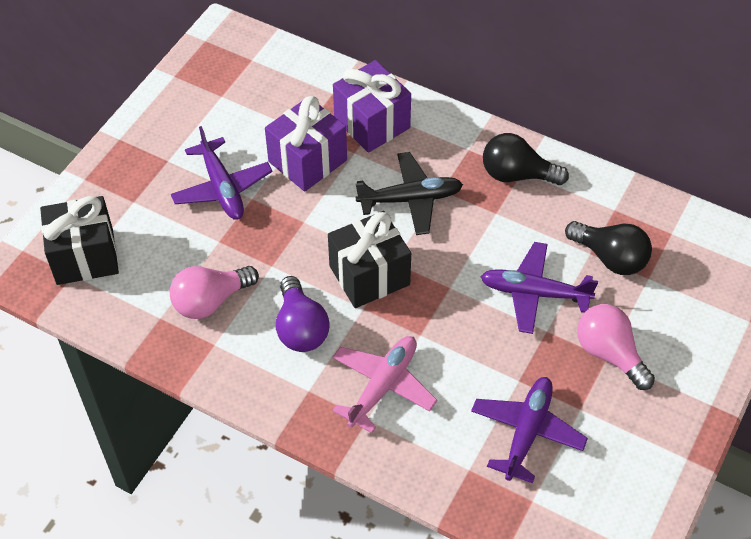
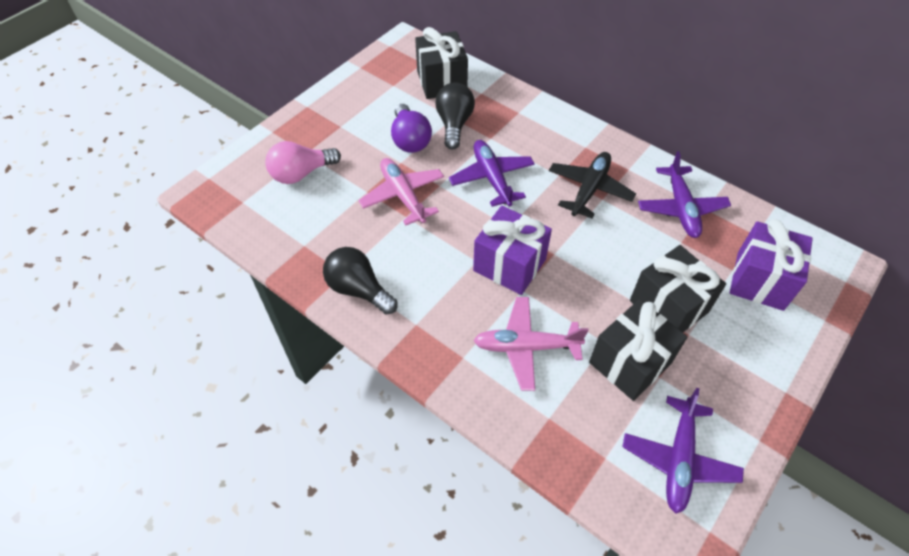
black gift: 2 -> 3
pink light bulb: 2 -> 1
pink plane: 1 -> 2

